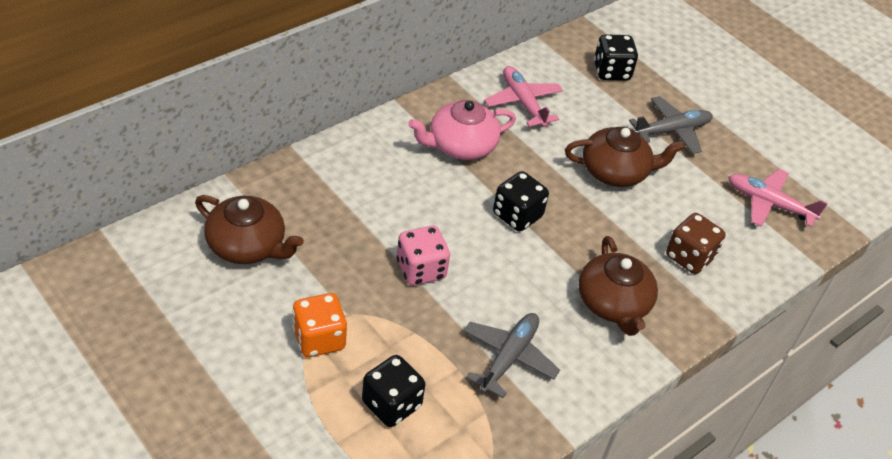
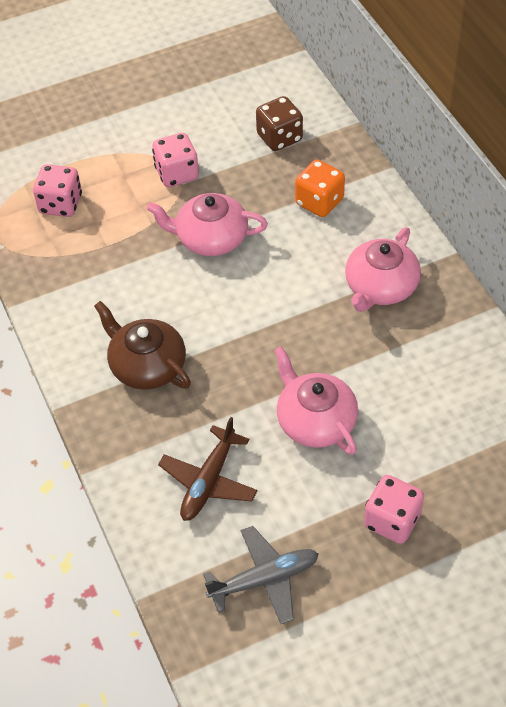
black dice: 3 -> 0
brown plane: 0 -> 1
brown teapot: 3 -> 1
grey plane: 2 -> 1
pink dice: 1 -> 3
pink plane: 2 -> 0
pink teapot: 1 -> 3

